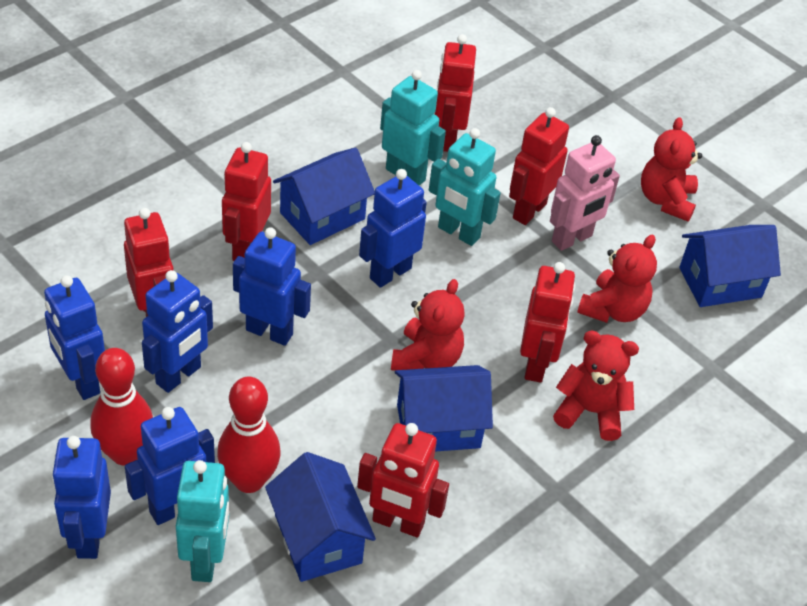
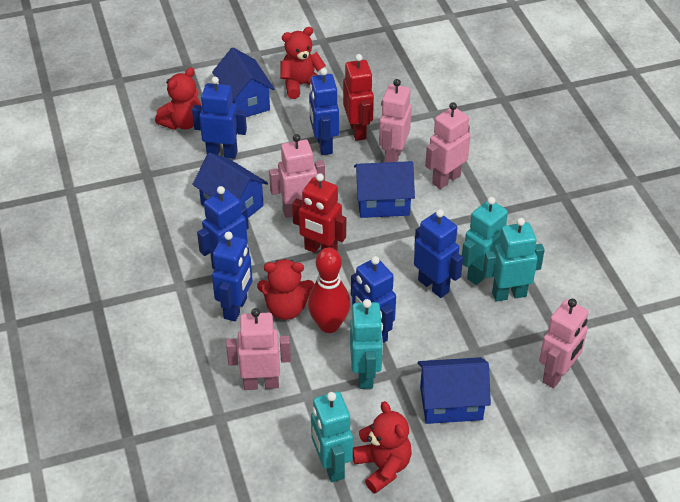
pink robot: 1 -> 5
red bowling pin: 2 -> 1
red robot: 6 -> 2
turquoise robot: 3 -> 4

